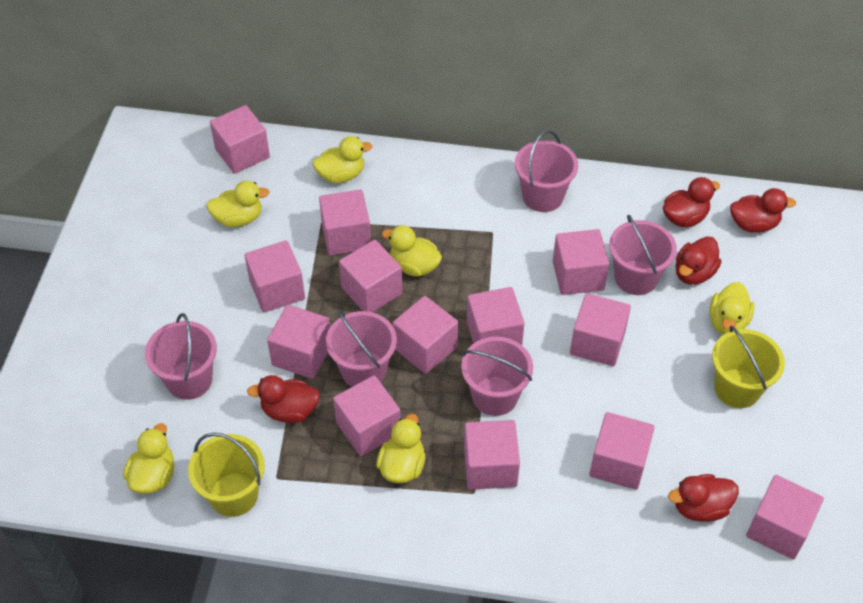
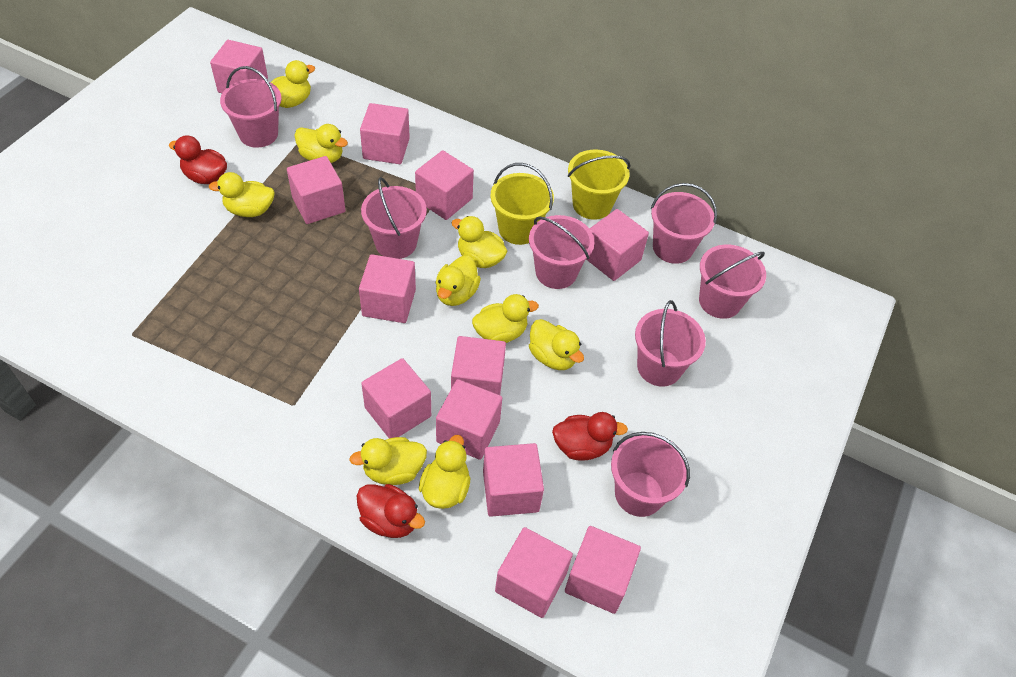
pink bucket: 5 -> 7
pink cube: 13 -> 12
red duck: 5 -> 3
yellow duck: 6 -> 9

